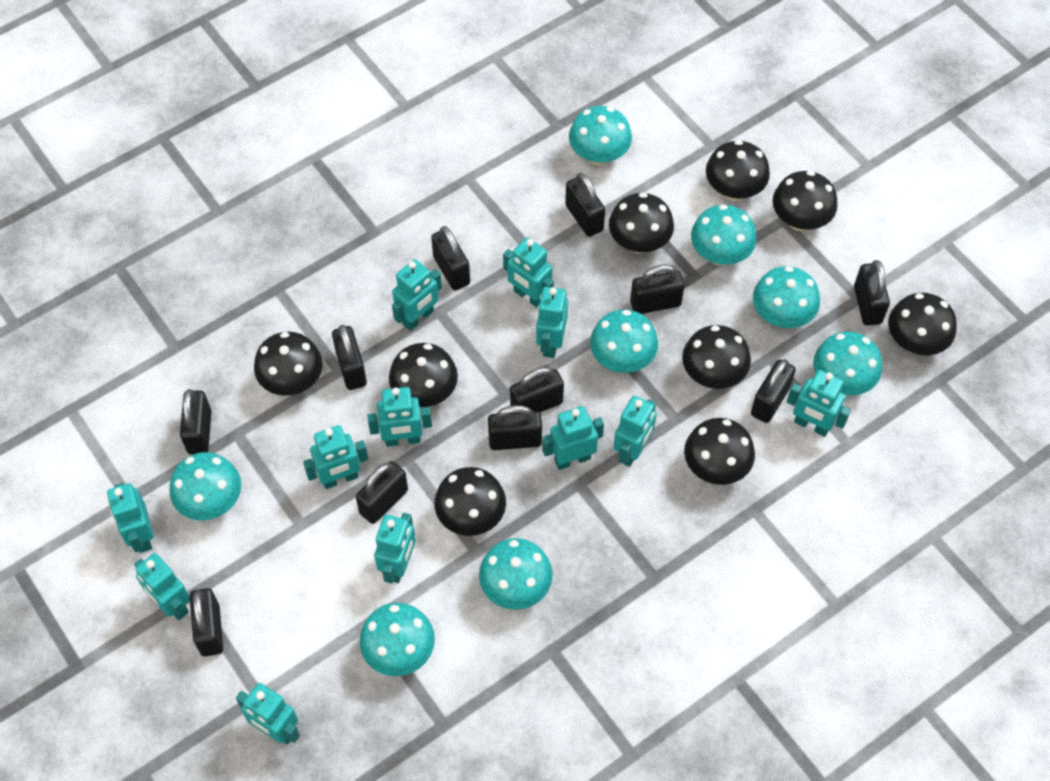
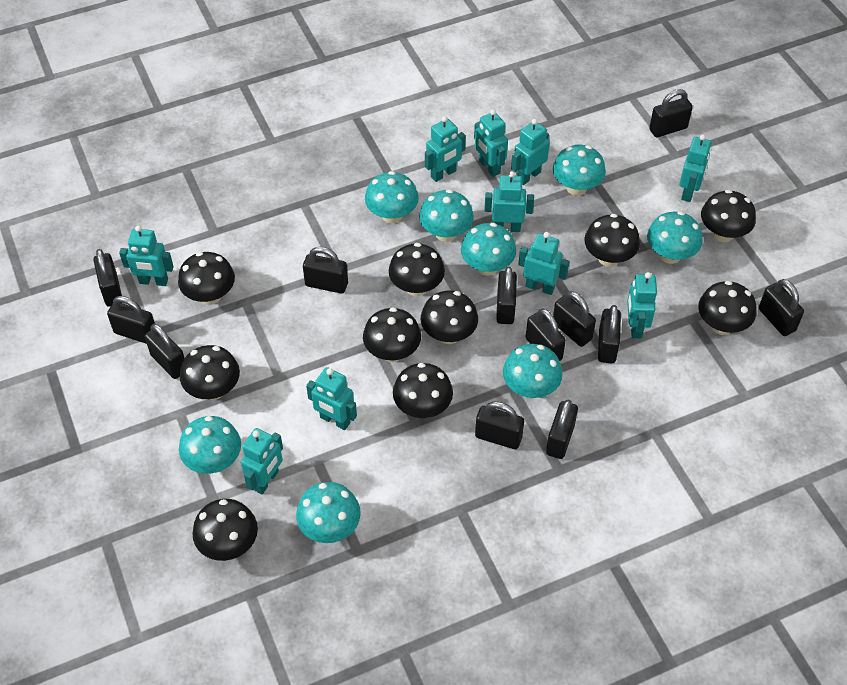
black mushroom: 9 -> 10
black padlock: 11 -> 12
turquoise robot: 12 -> 10

